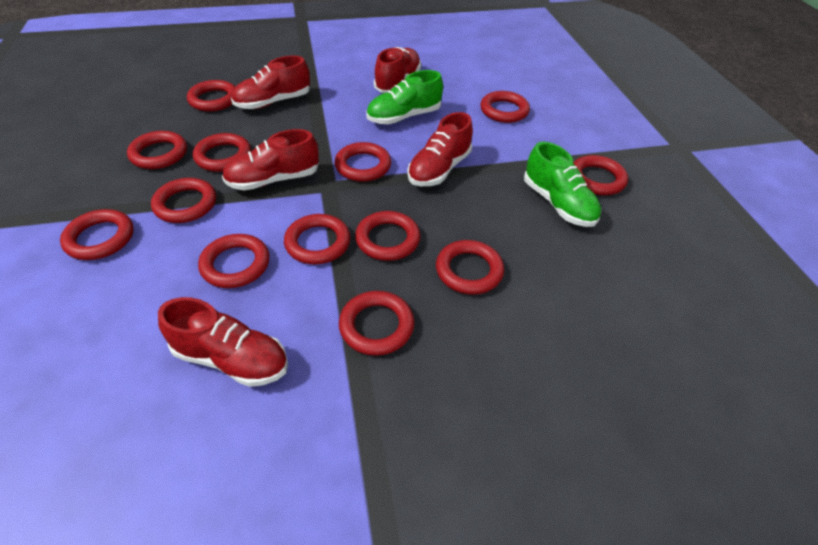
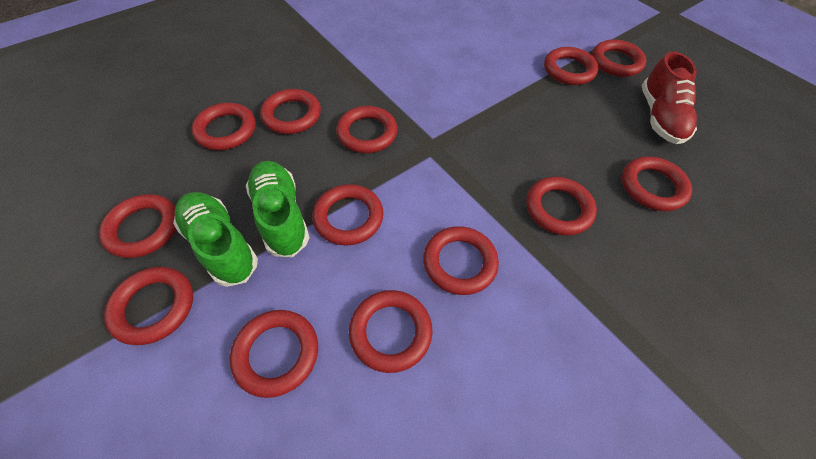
red shoe: 5 -> 1

